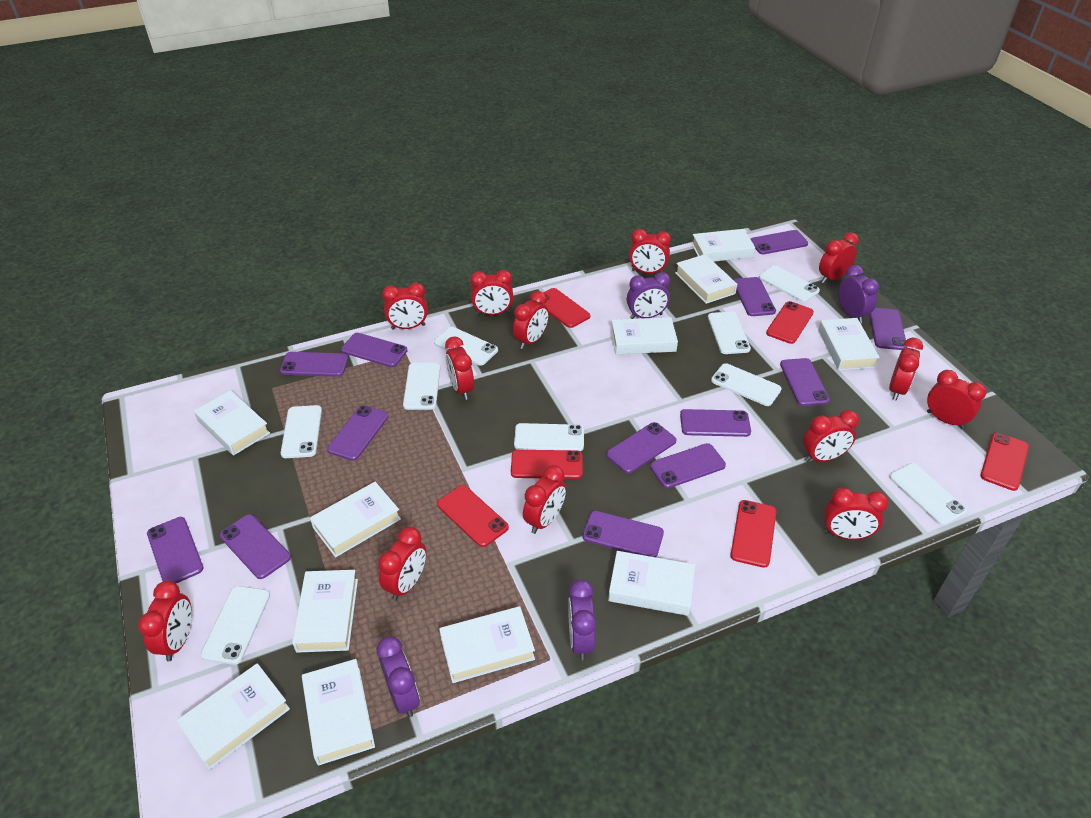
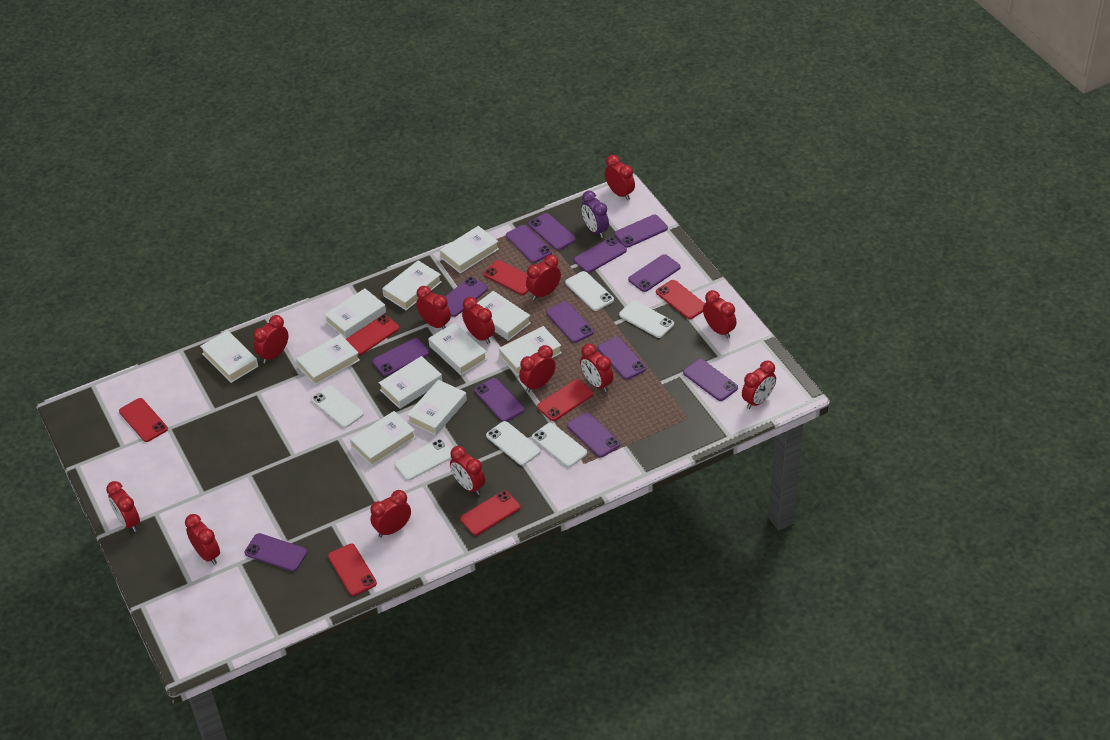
purple clock: 4 -> 1
red phone: 6 -> 7
white phone: 9 -> 6

